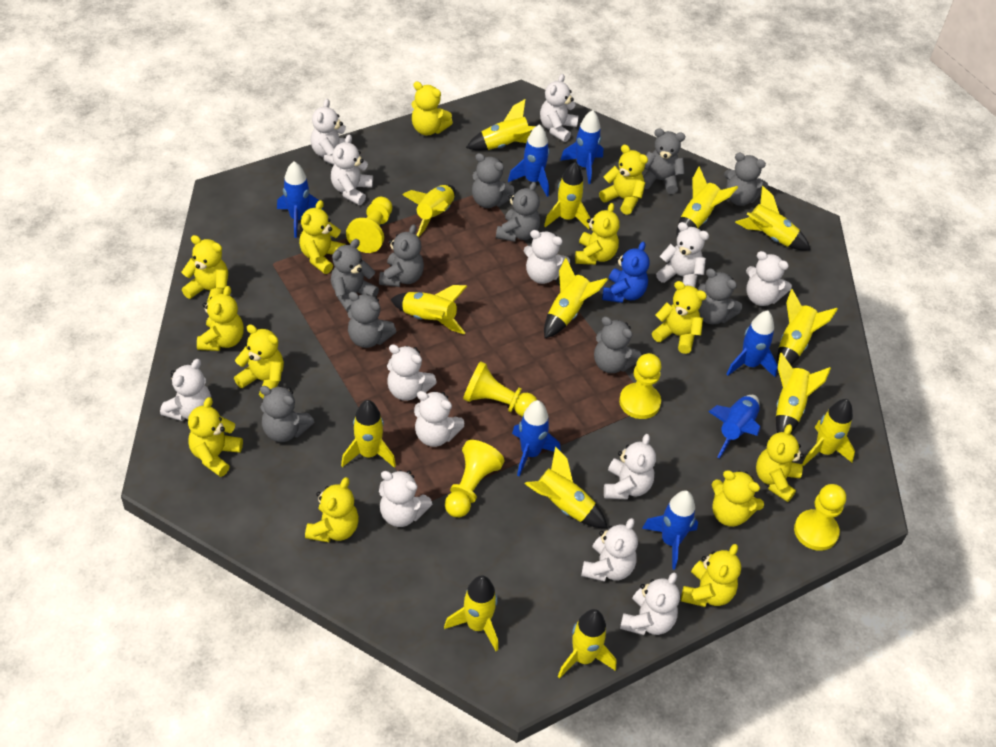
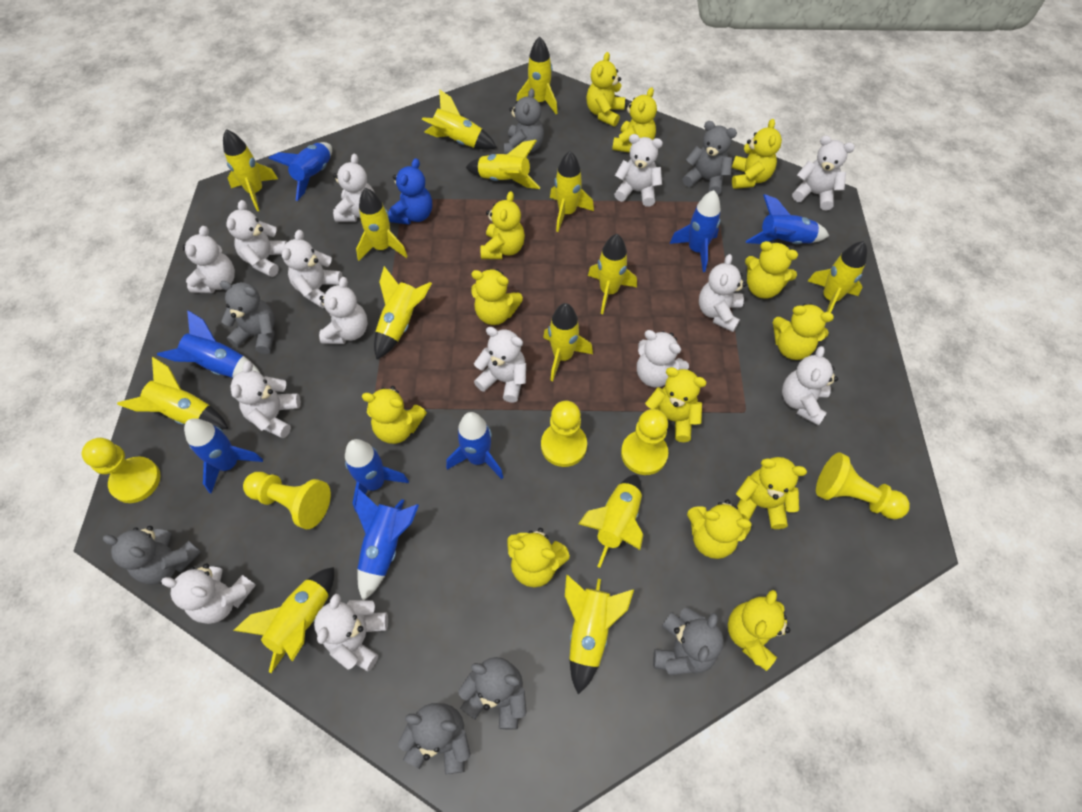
blue rocket: 7 -> 8
grey teddy bear: 10 -> 7
white teddy bear: 13 -> 14

